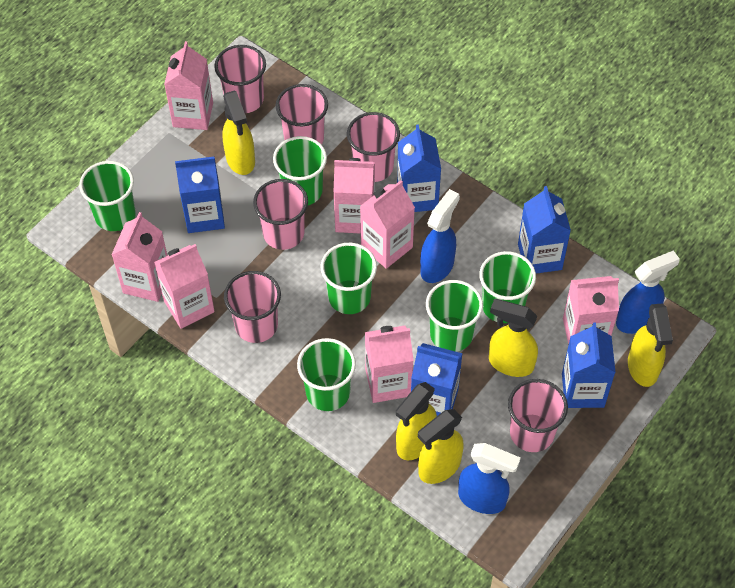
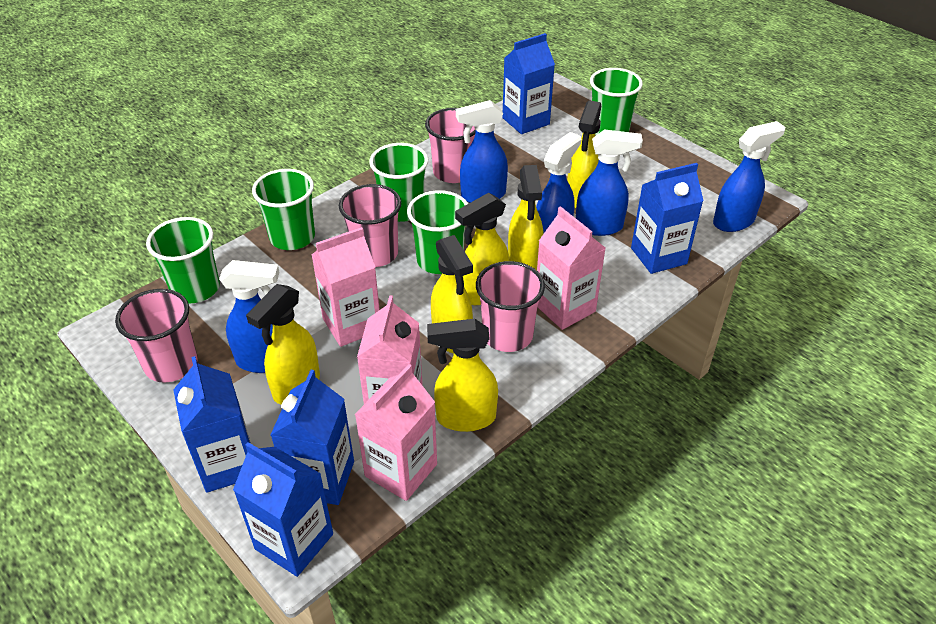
blue spray bottle: 3 -> 5
green cup: 6 -> 5
pink carton: 7 -> 4
pink cup: 6 -> 4
yellow spray bottle: 5 -> 6

